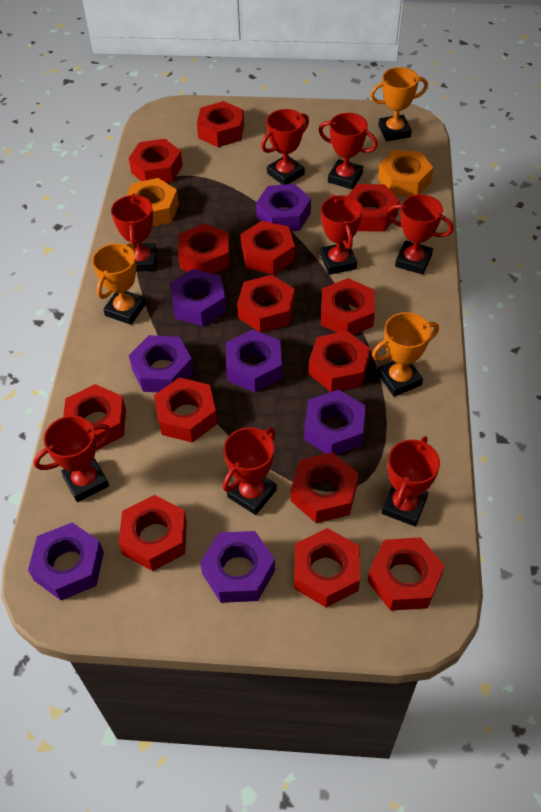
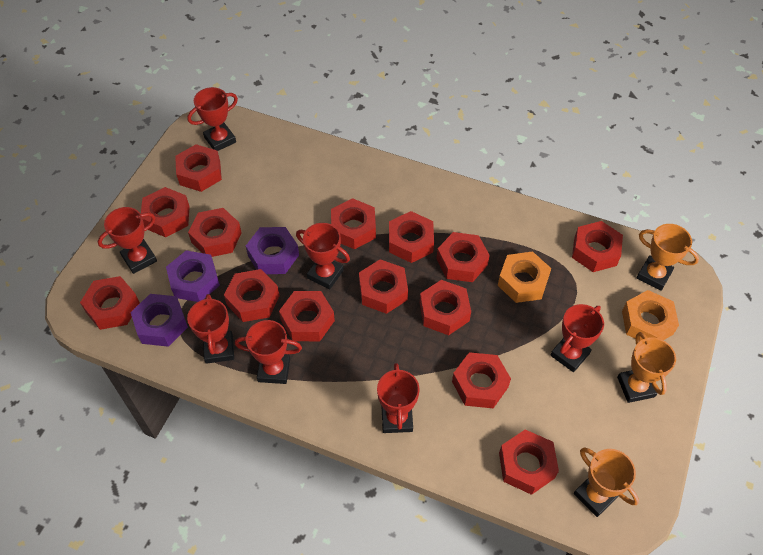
purple nut: 7 -> 3
red trophy: 8 -> 7

